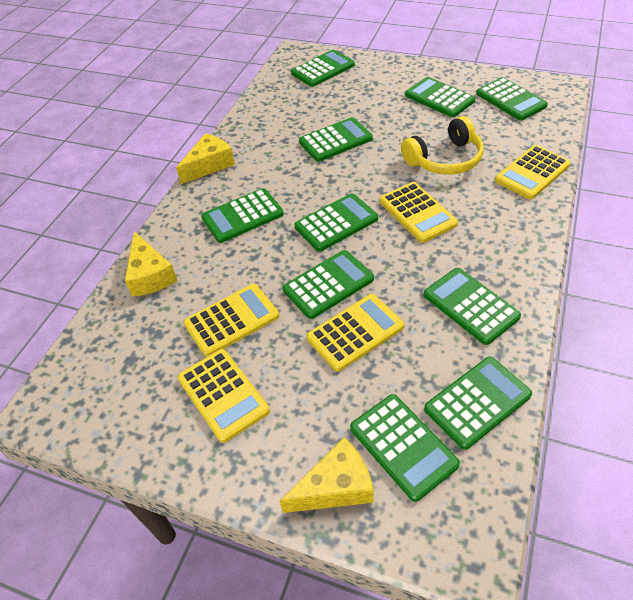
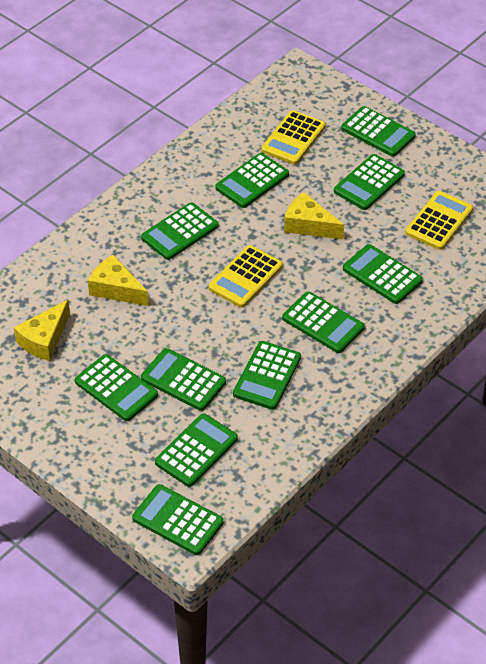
green calculator: 10 -> 11
yellow calculator: 5 -> 3
yellow headphones: 1 -> 0

